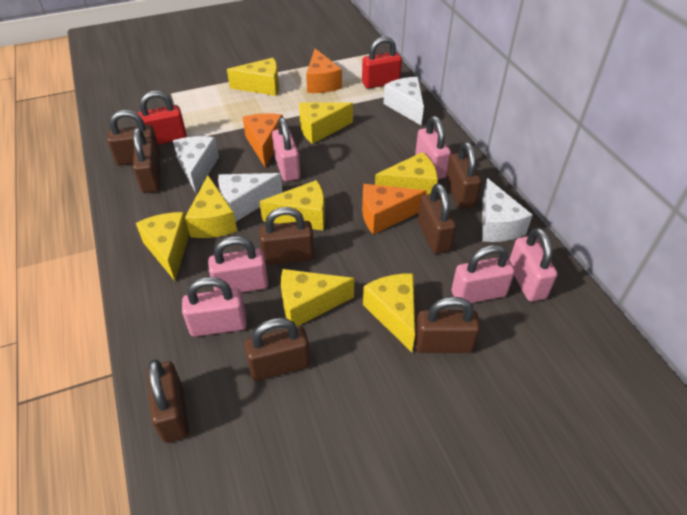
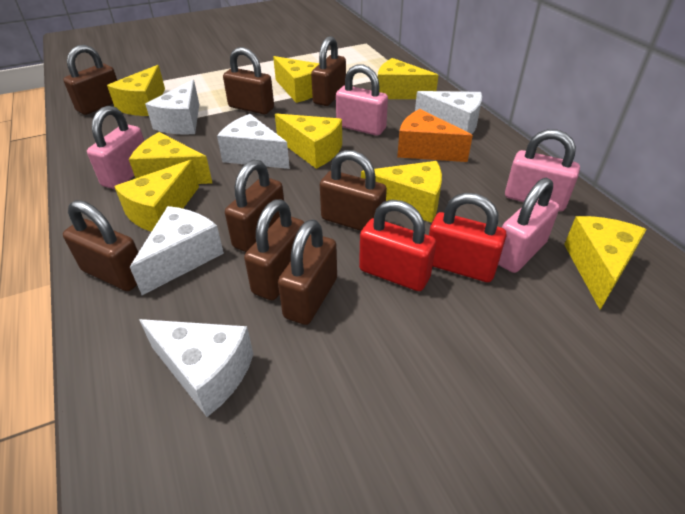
orange cheese: 3 -> 1
pink padlock: 6 -> 4
white cheese: 4 -> 5

